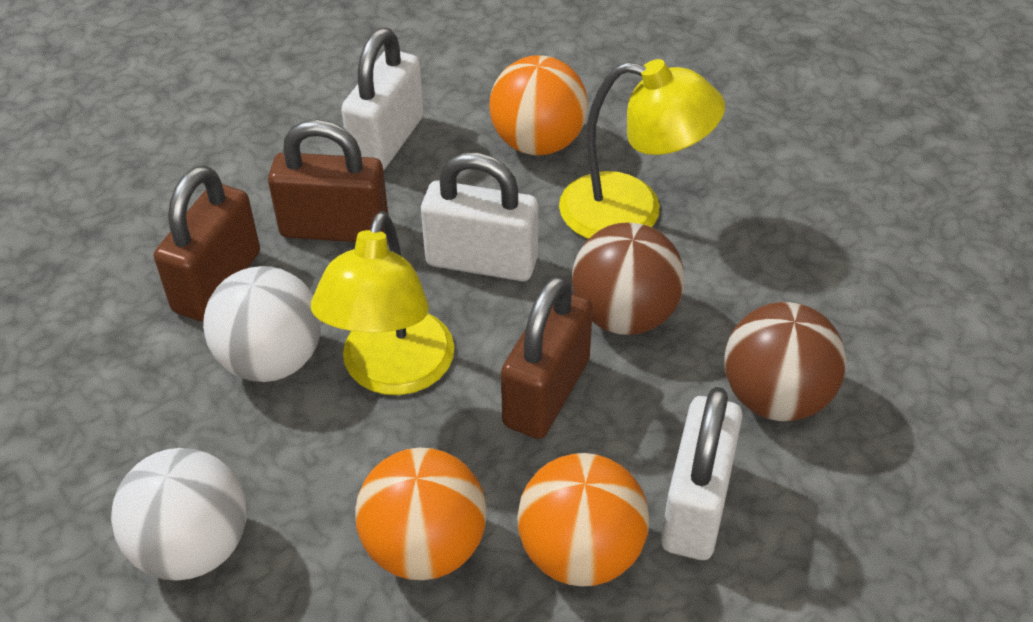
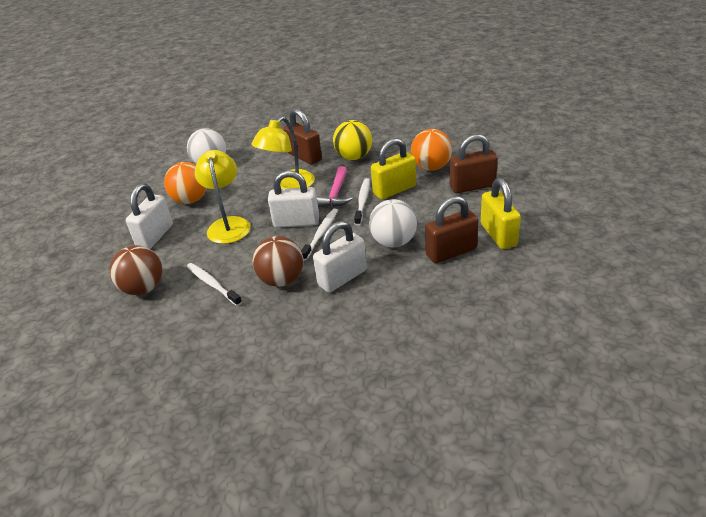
orange ball: 3 -> 2
pink hammer: 0 -> 1
white toothbrush: 0 -> 3
yellow ball: 0 -> 1
yellow padlock: 0 -> 2

